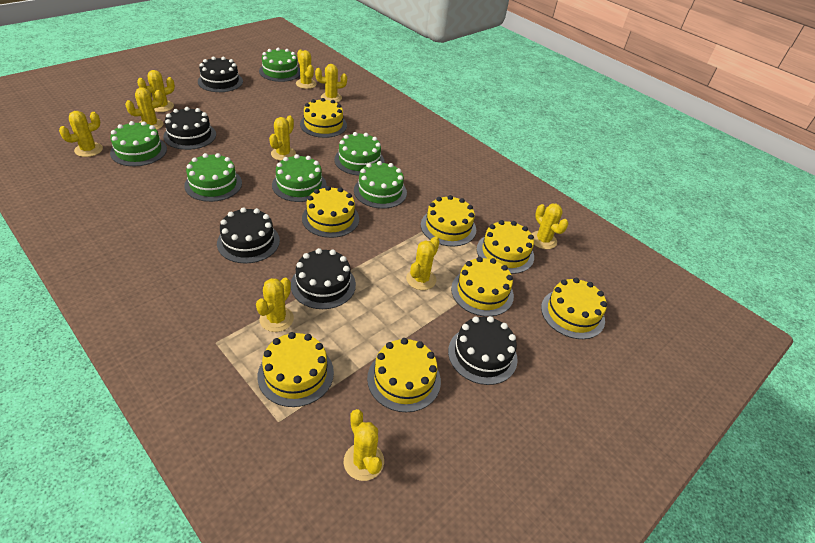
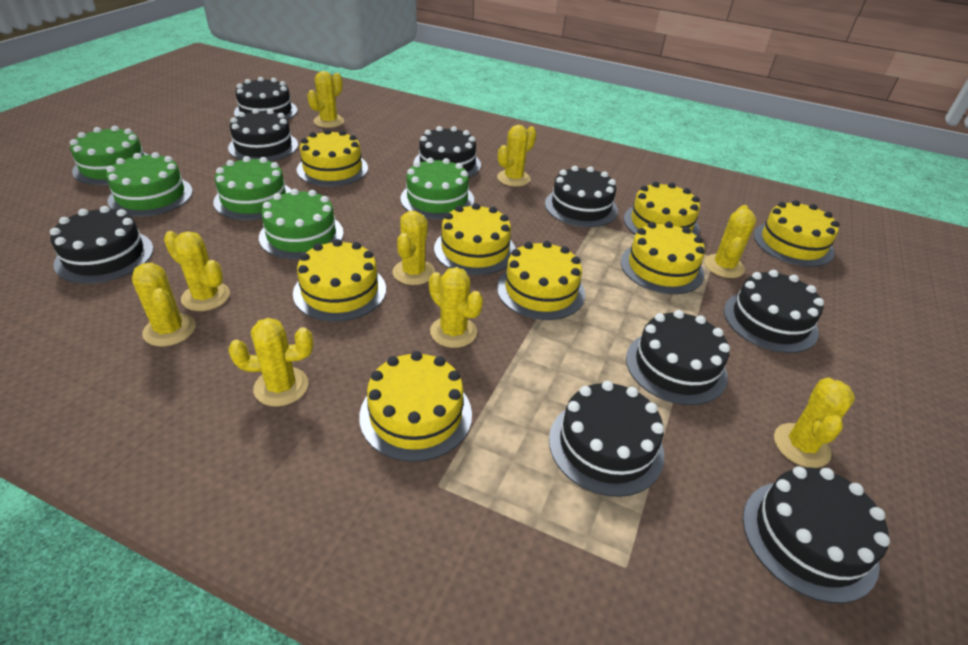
black cake: 5 -> 9
green cake: 6 -> 5
yellow cactus: 10 -> 9

